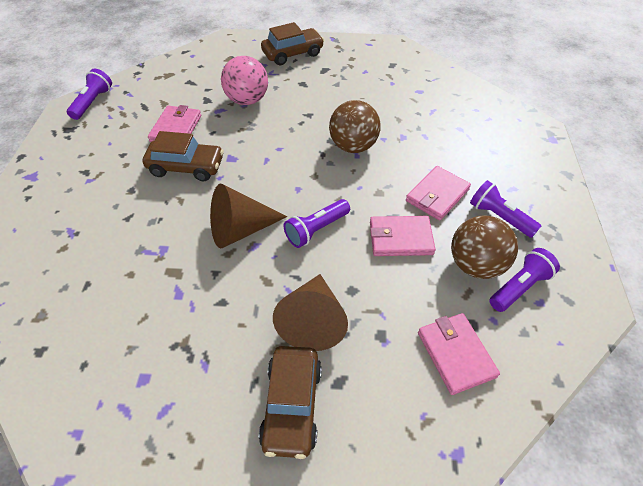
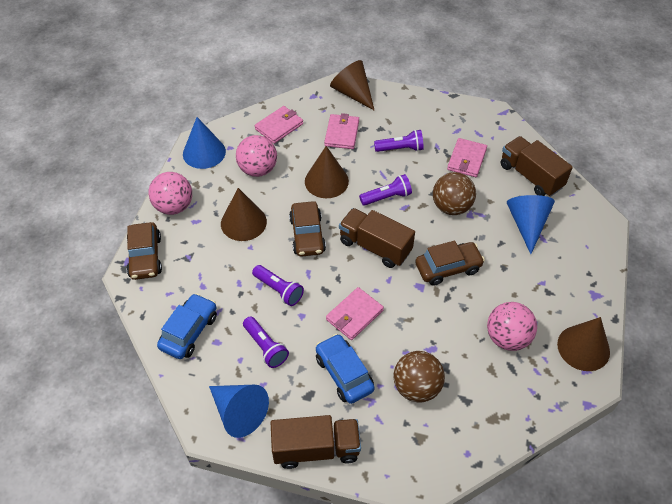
blue car: 0 -> 2
blue cone: 0 -> 3
brown cone: 2 -> 4
brown truck: 0 -> 3
pink ball: 1 -> 3

